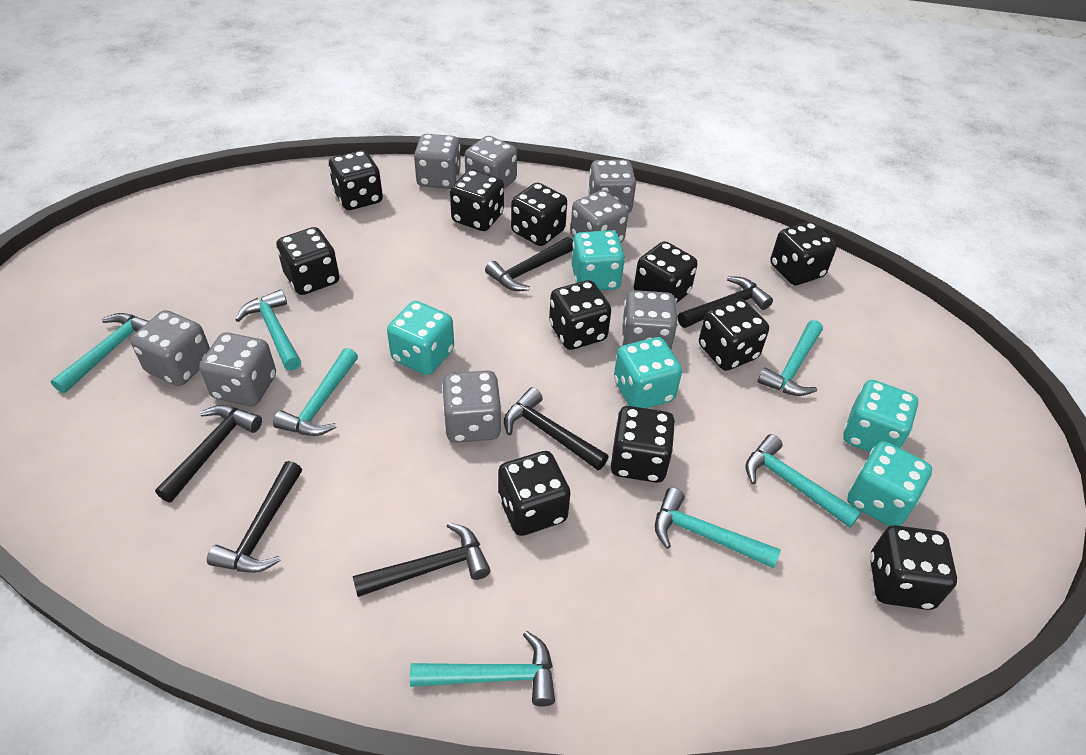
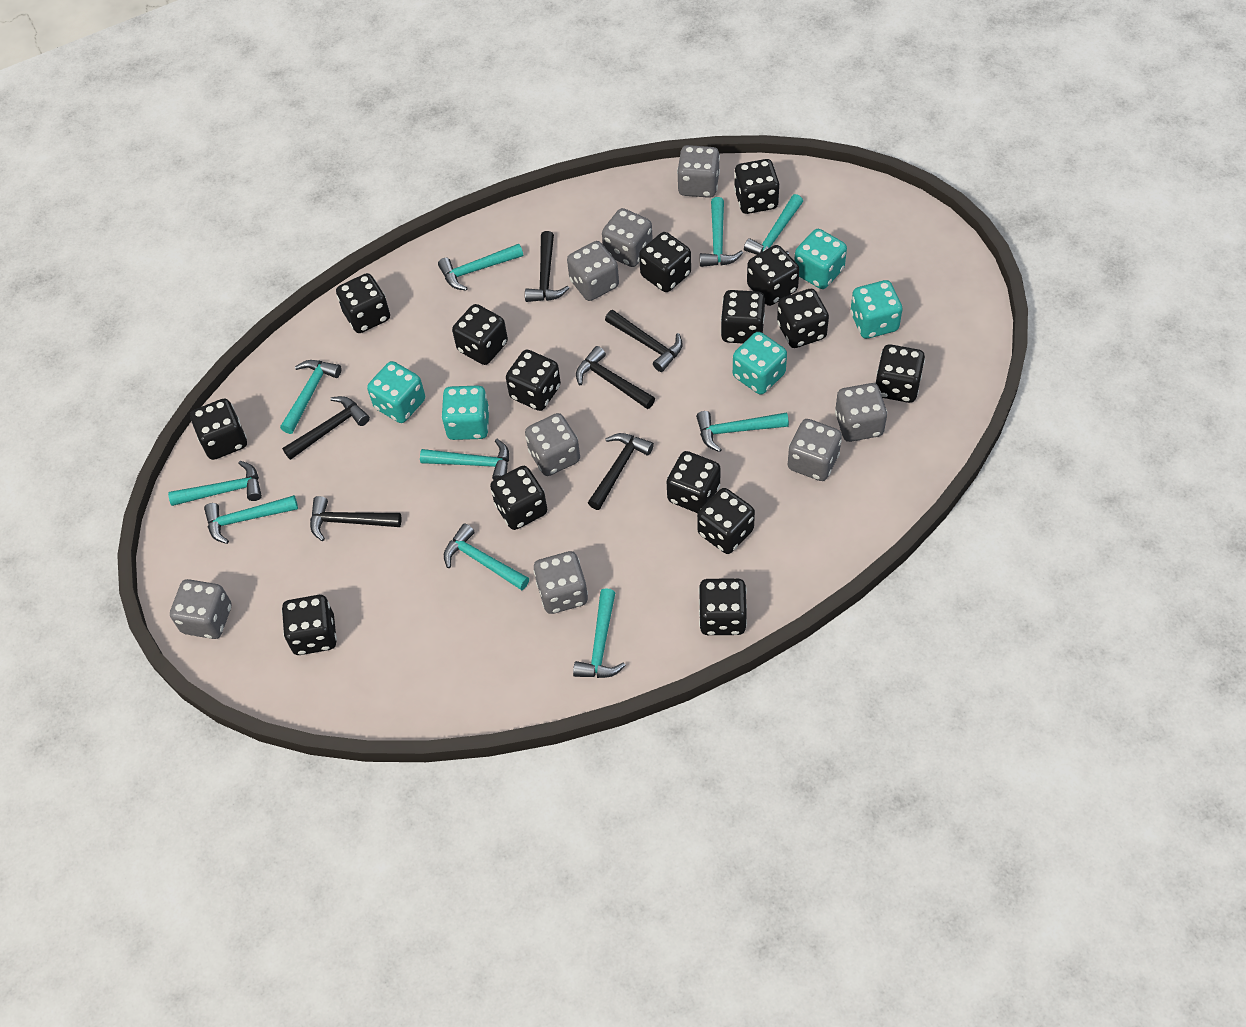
black dice: 11 -> 15
turquoise hammer: 7 -> 10

